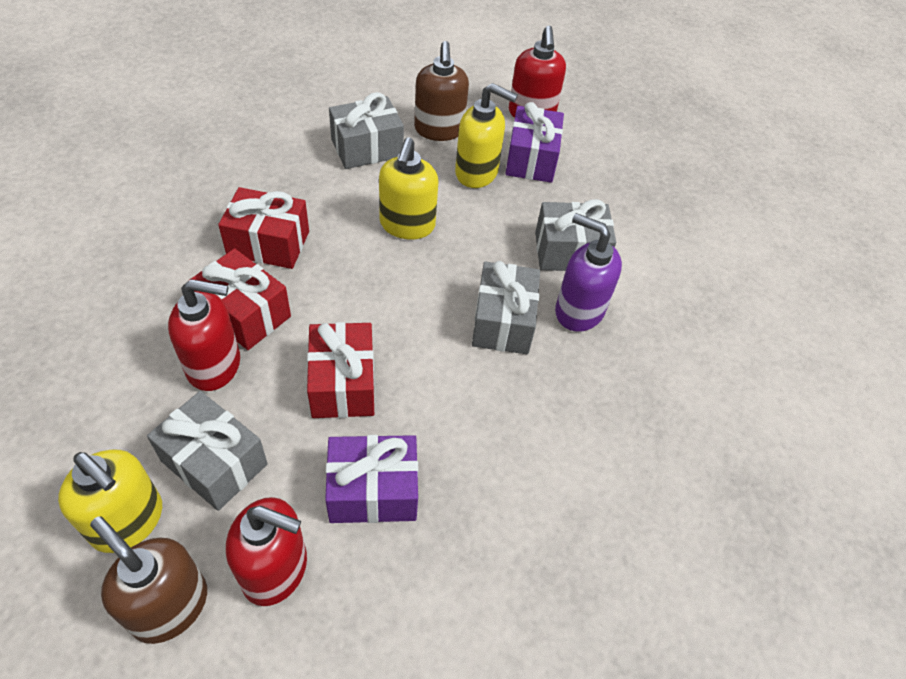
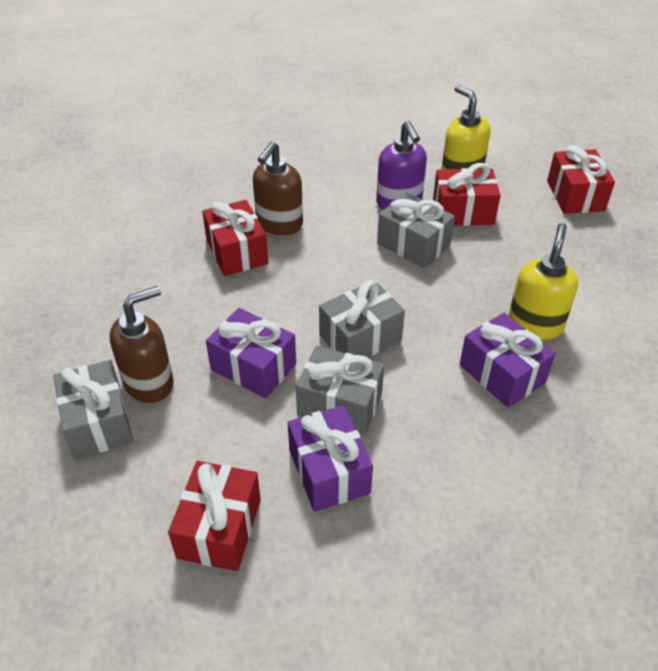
purple gift: 2 -> 3
red gift: 3 -> 4
red soap dispenser: 3 -> 0
yellow soap dispenser: 3 -> 2

